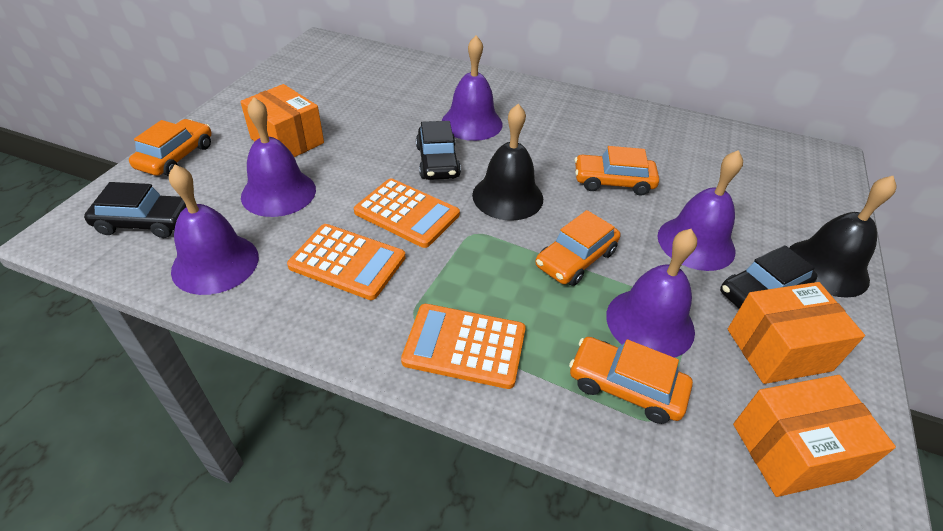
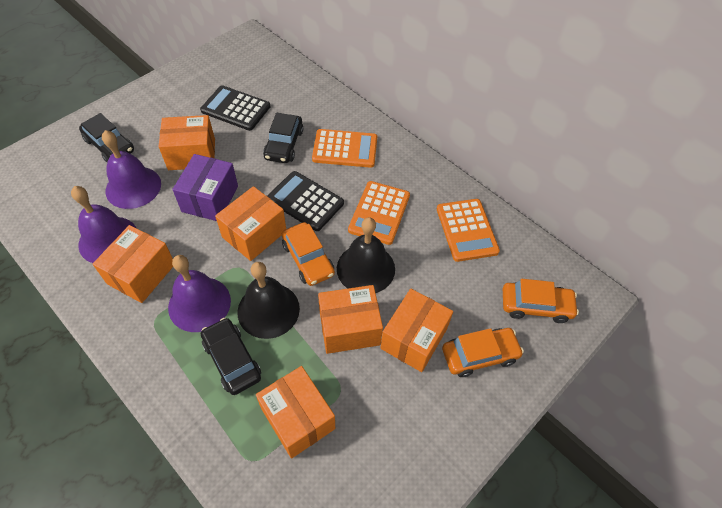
black calculator: 0 -> 2
orange box: 3 -> 6
orange car: 4 -> 3
purple bell: 5 -> 3
purple box: 0 -> 1

